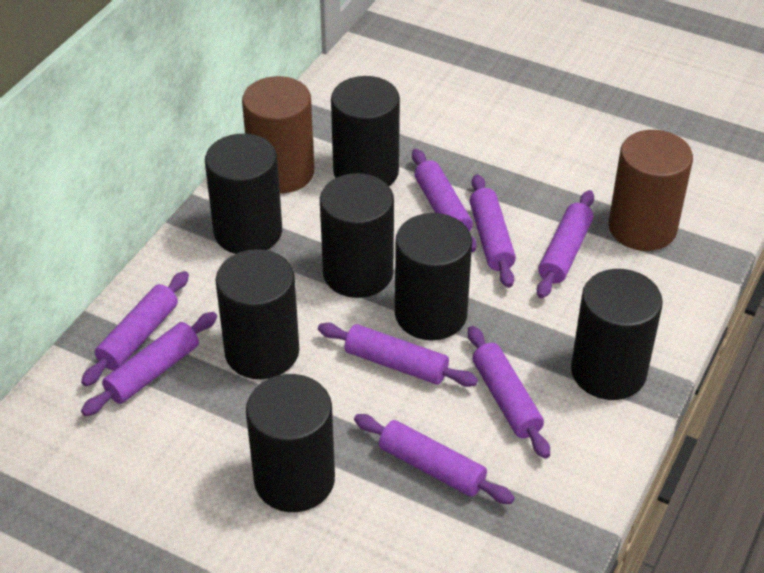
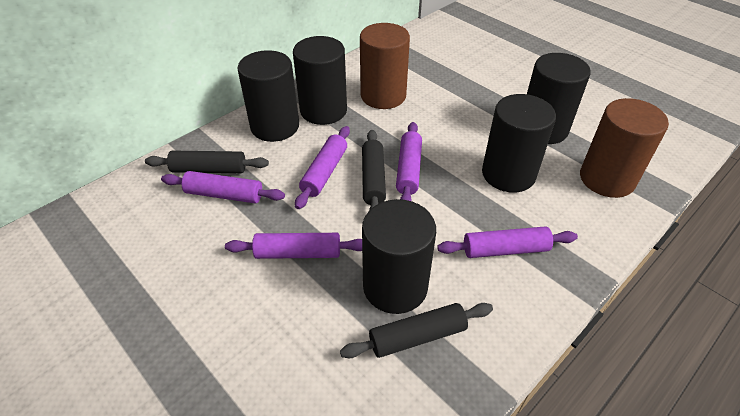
black cylinder: 7 -> 5
black rolling pin: 0 -> 3
purple rolling pin: 8 -> 5

